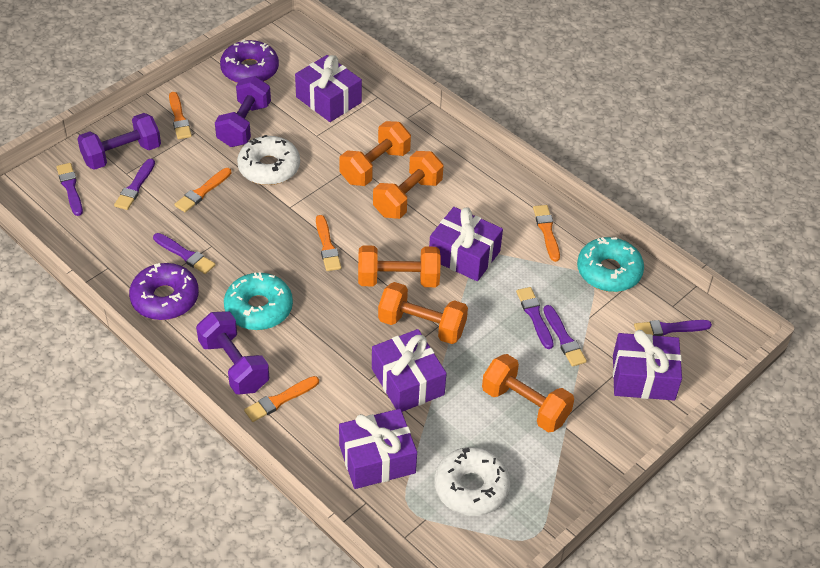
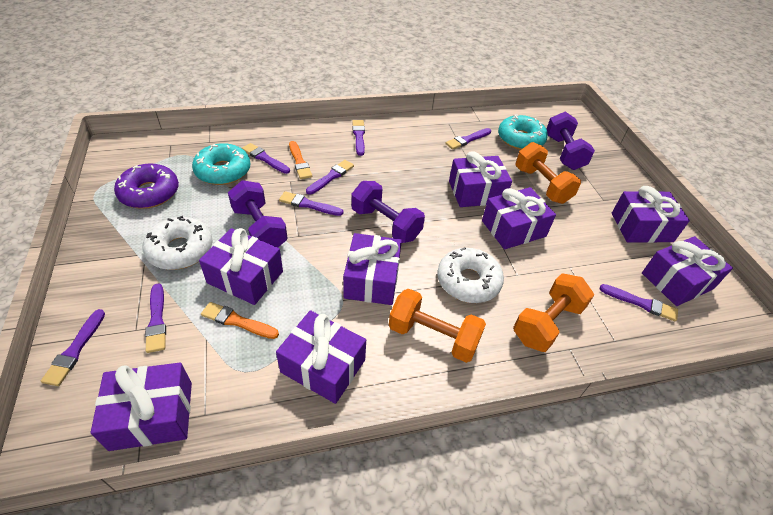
orange brush: 5 -> 2
orange dumbbell: 5 -> 3
purple brush: 6 -> 8
purple donut: 2 -> 1
purple gift: 5 -> 8

